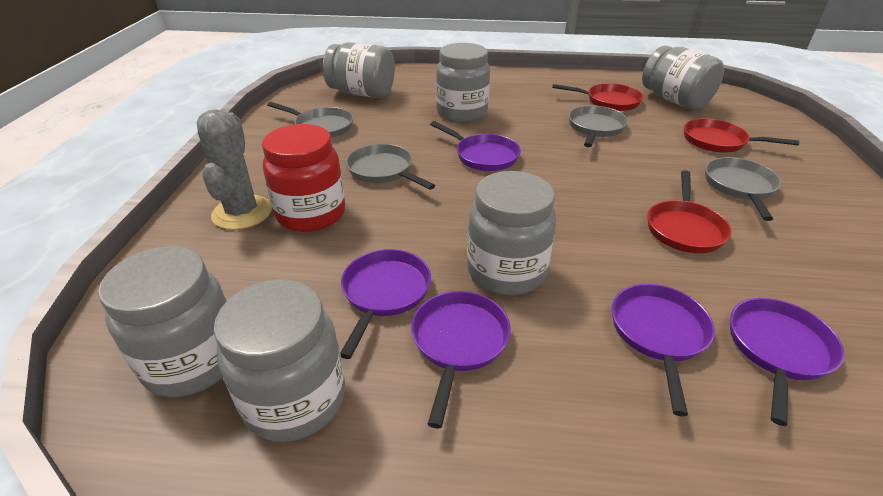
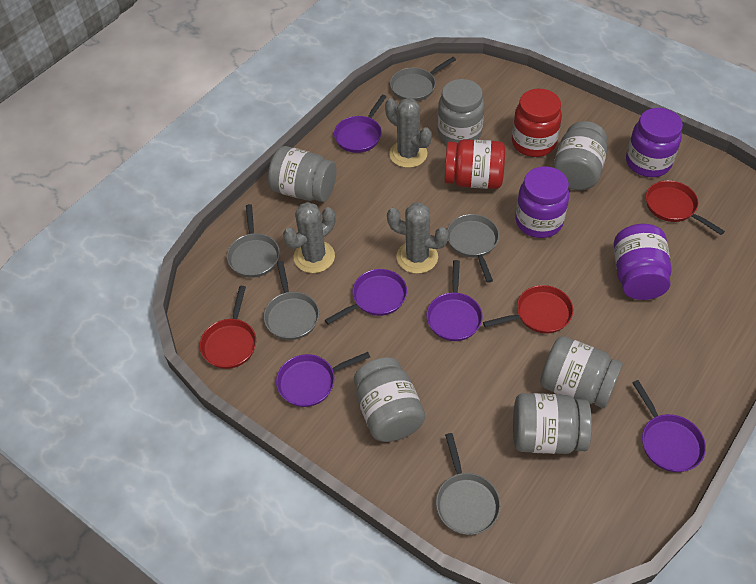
grey cactus: 1 -> 3
grey pan: 4 -> 5
purple jar: 0 -> 3
red jar: 1 -> 2

